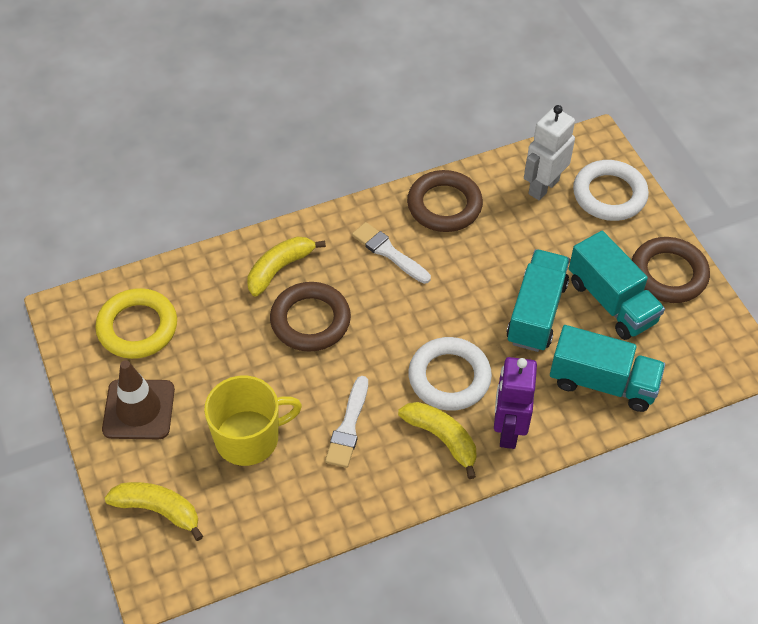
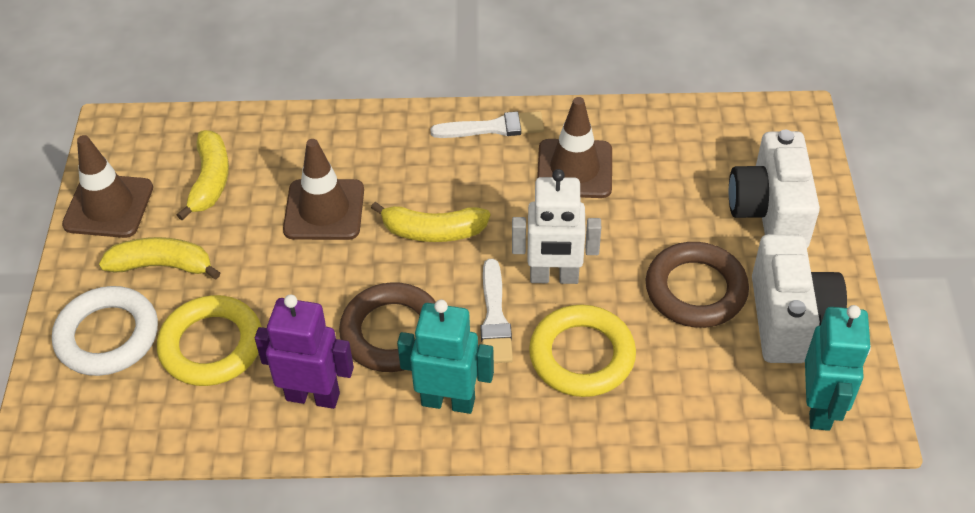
brown ring: 3 -> 2
brown traffic cone: 1 -> 3
turquoise robot: 0 -> 2
turquoise truck: 3 -> 0
white camera: 0 -> 2
white ring: 2 -> 1
yellow mug: 1 -> 0
yellow ring: 1 -> 2

